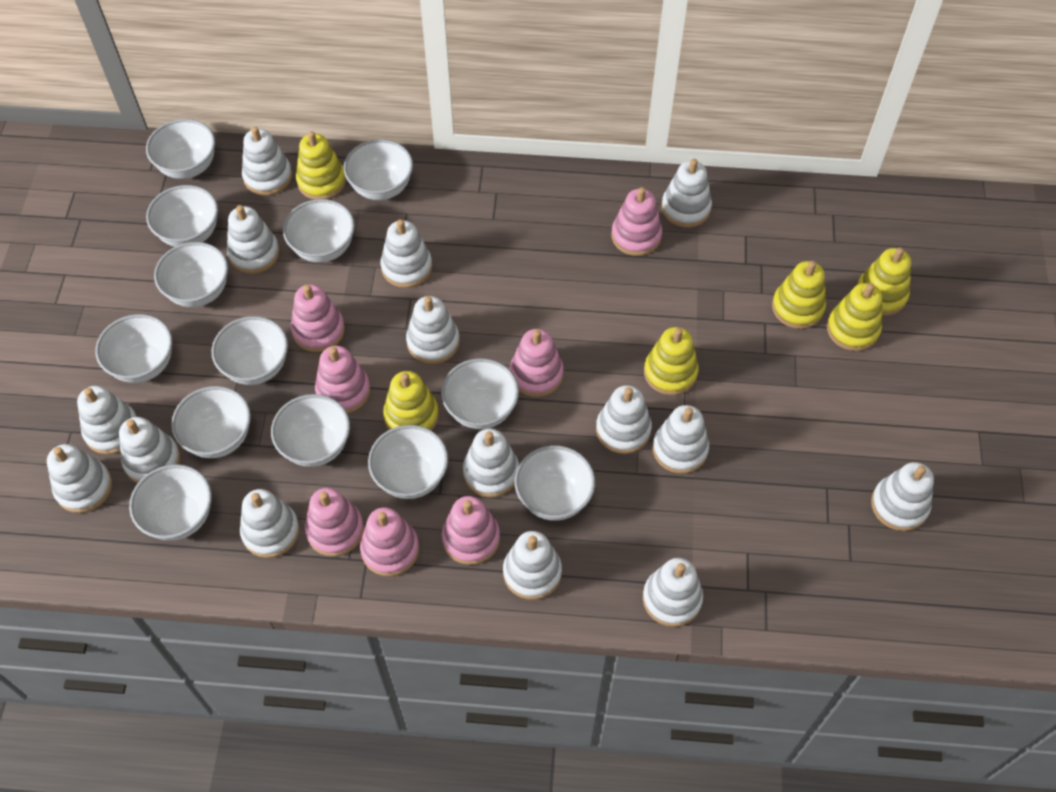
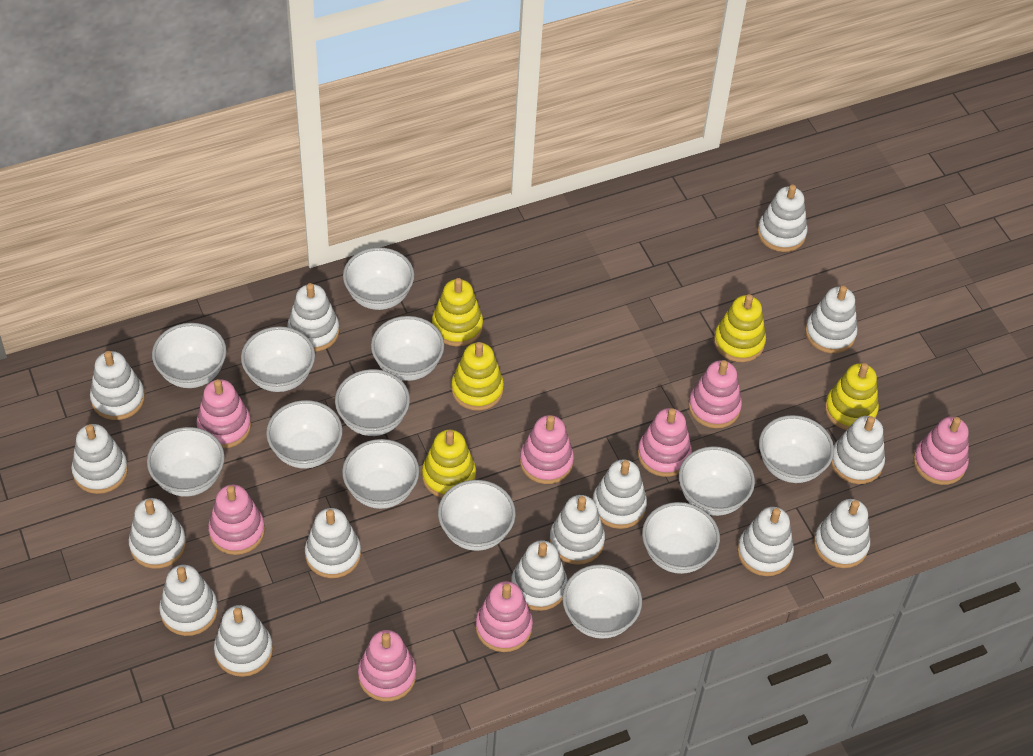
pink stacking toy: 7 -> 8
yellow stacking toy: 6 -> 5

